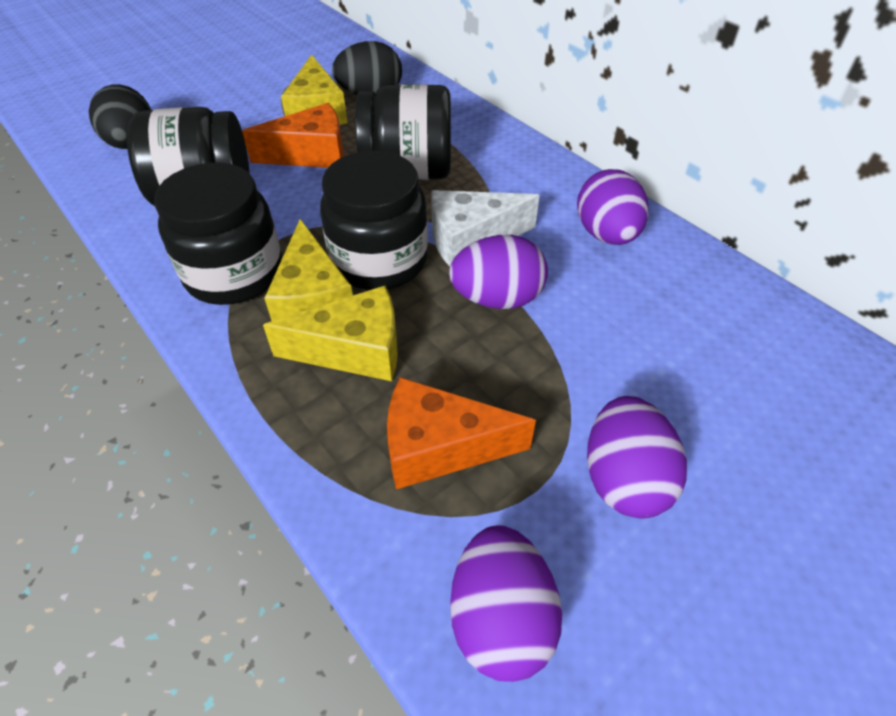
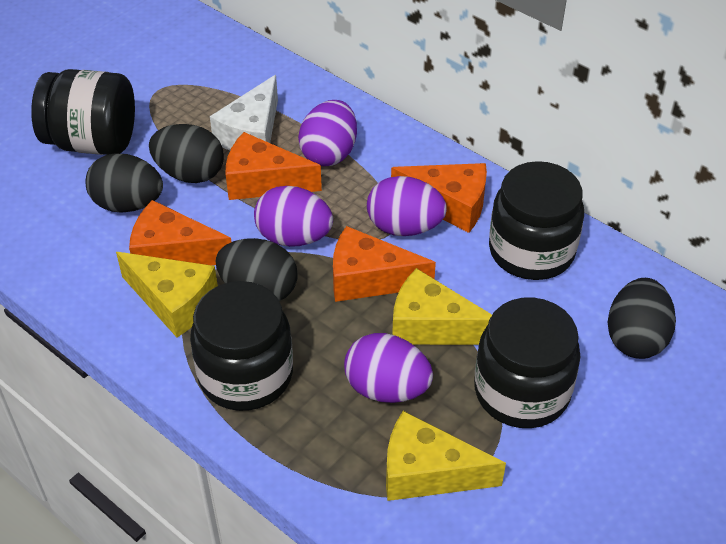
black egg: 2 -> 4
orange cheese: 2 -> 4

